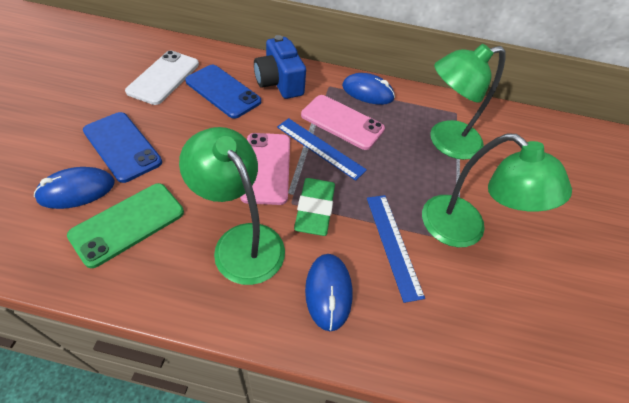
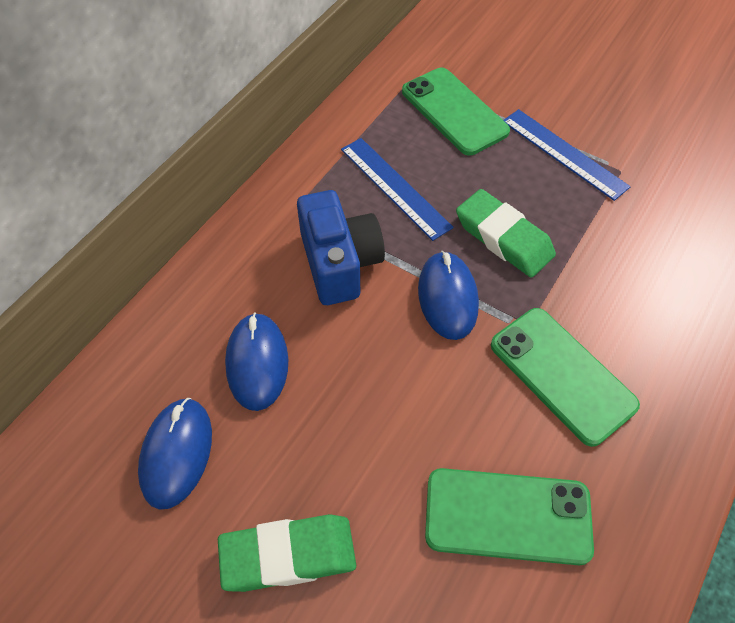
blue phone: 2 -> 0
green eraser: 1 -> 2
green lamp: 3 -> 0
green phone: 1 -> 3
pink phone: 2 -> 0
white phone: 1 -> 0

